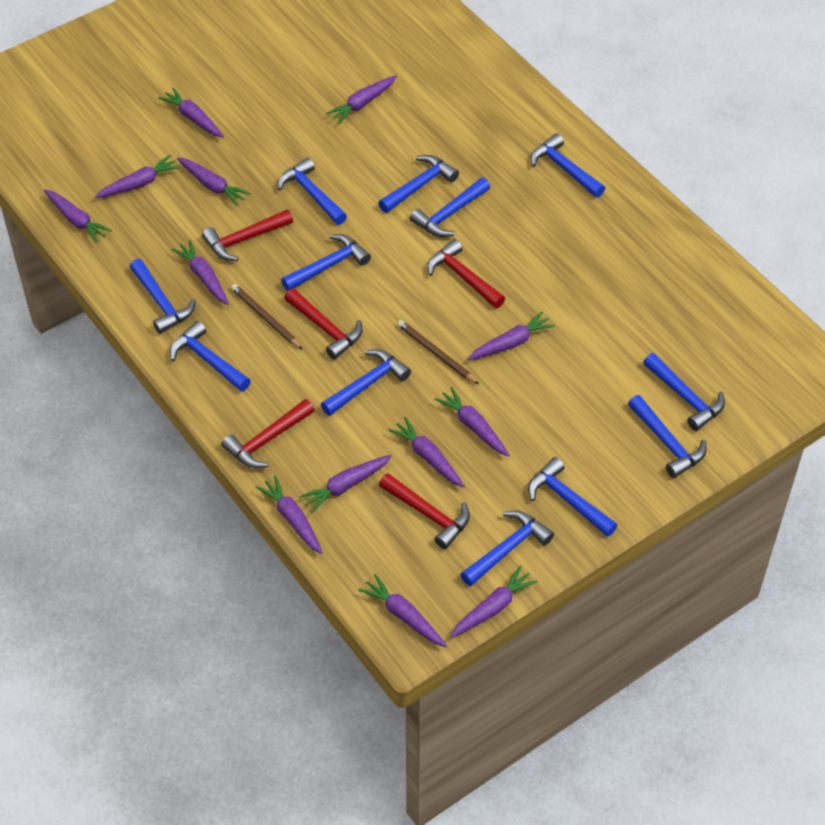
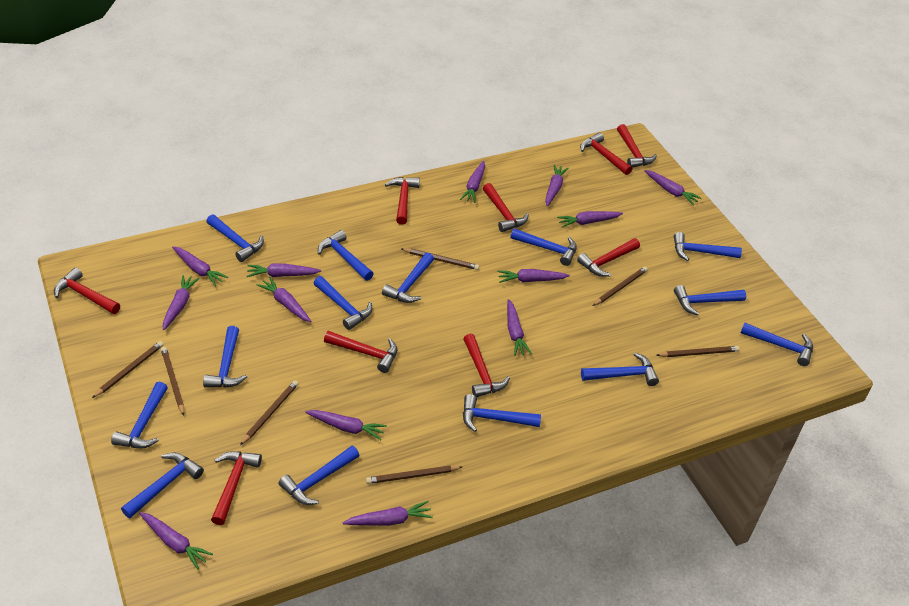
blue hammer: 12 -> 14
brown pencil: 2 -> 7
red hammer: 5 -> 9

